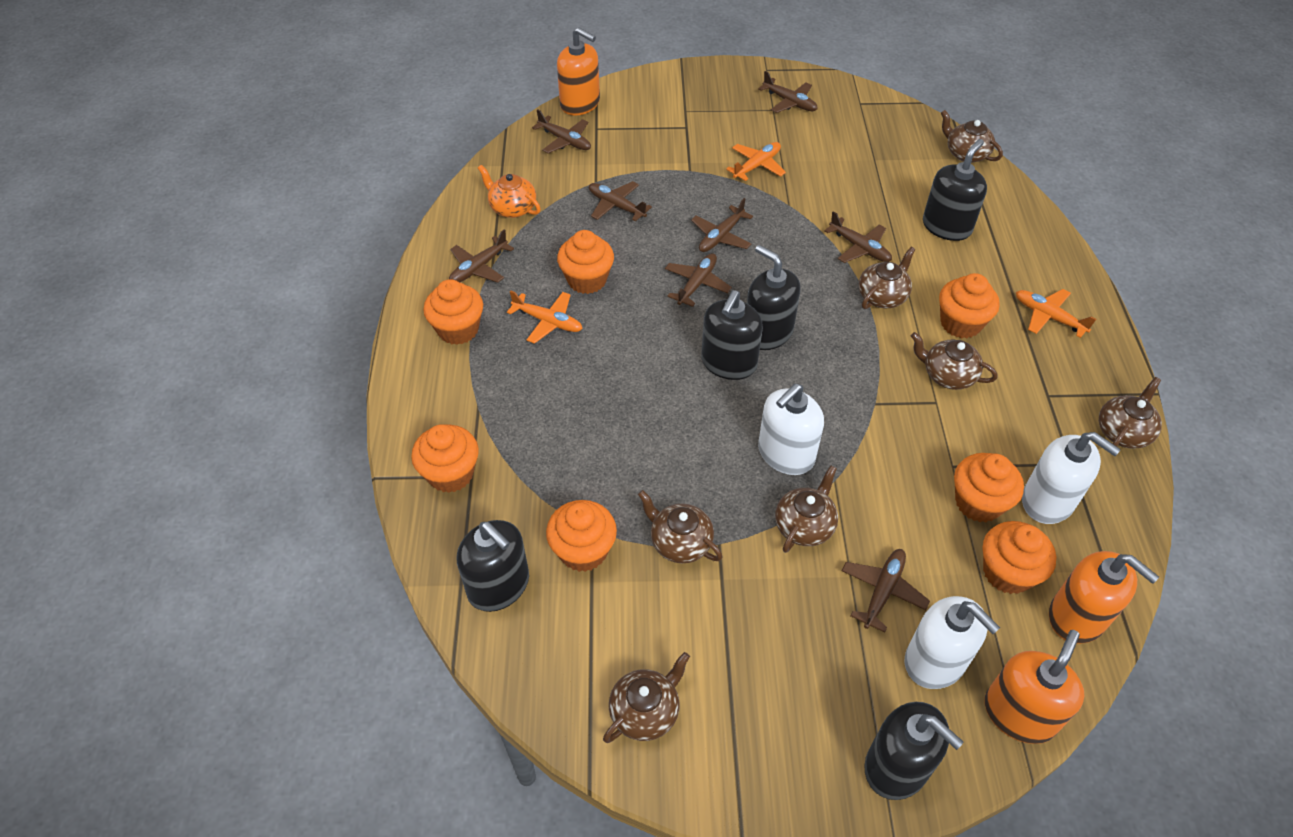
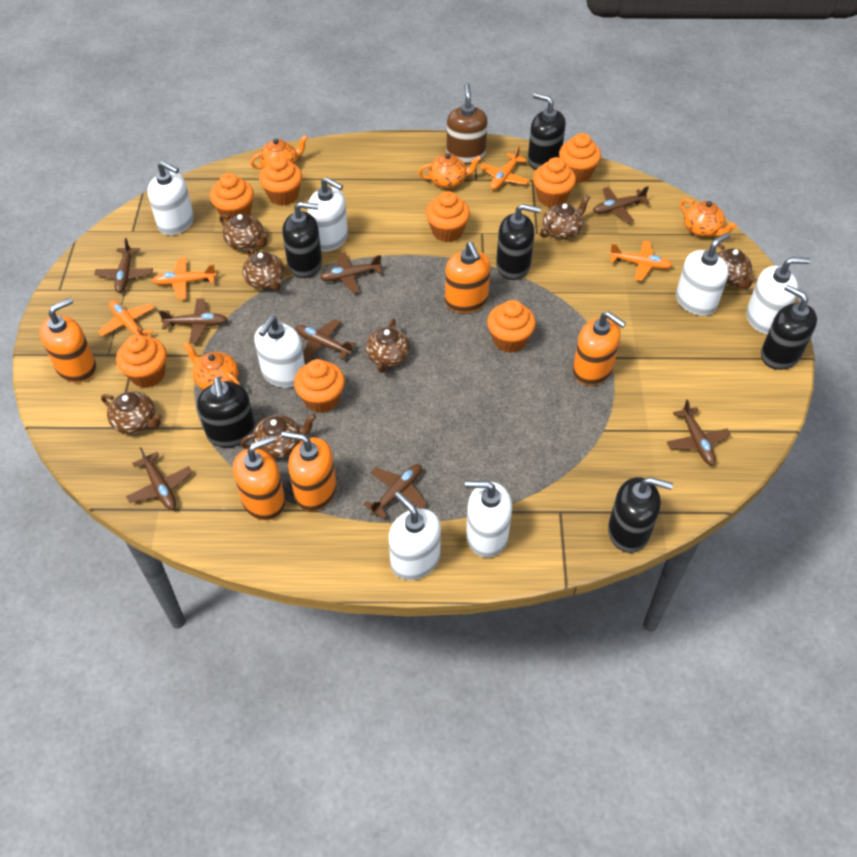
black soap dispenser: 5 -> 6
brown soap dispenser: 0 -> 1
orange cupcake: 7 -> 8
orange plane: 3 -> 4
orange soap dispenser: 3 -> 5
orange teapot: 1 -> 4
white soap dispenser: 3 -> 7

